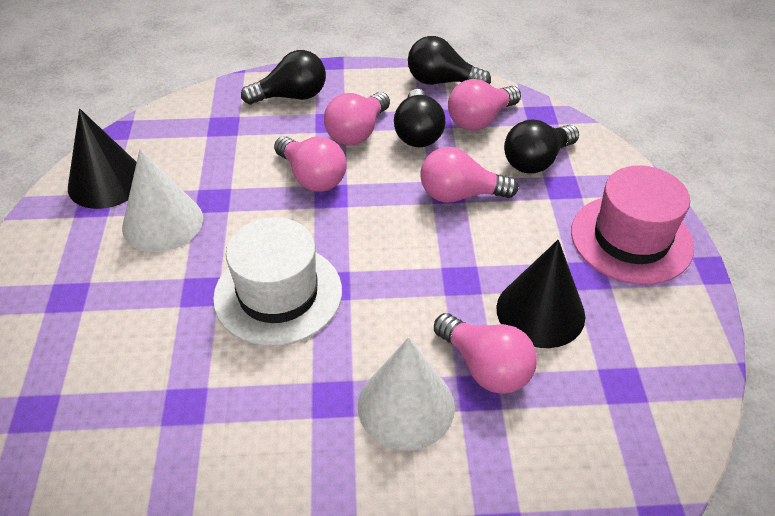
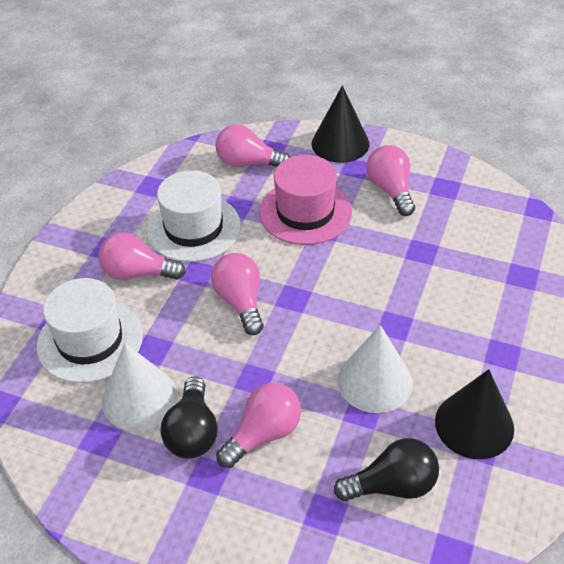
black light bulb: 4 -> 2
white hat: 1 -> 2

